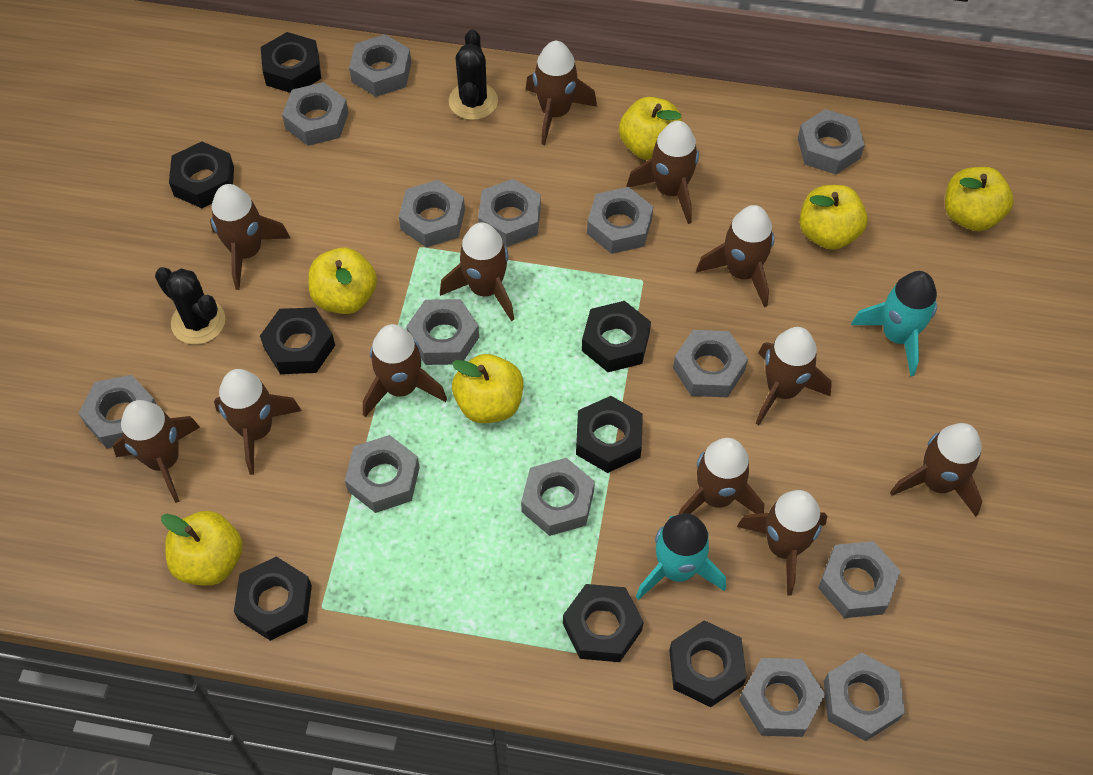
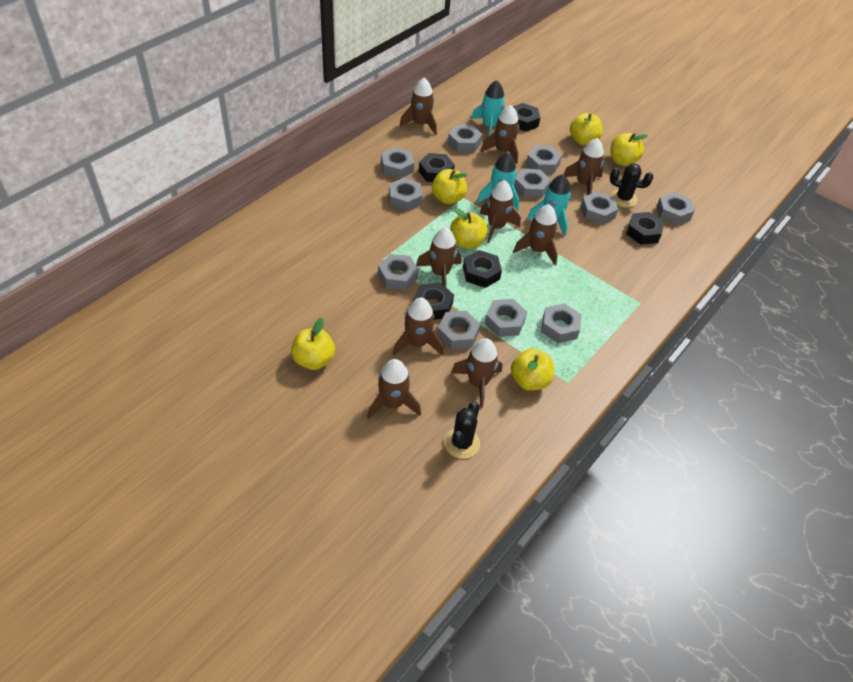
black nut: 8 -> 5
brown rocket: 12 -> 9
grey nut: 14 -> 11
turquoise rocket: 2 -> 3

